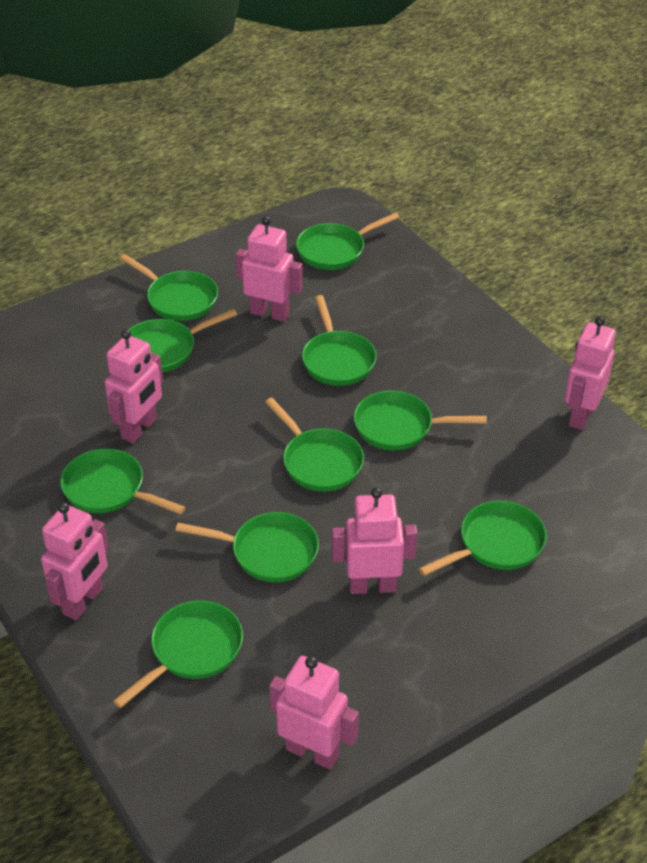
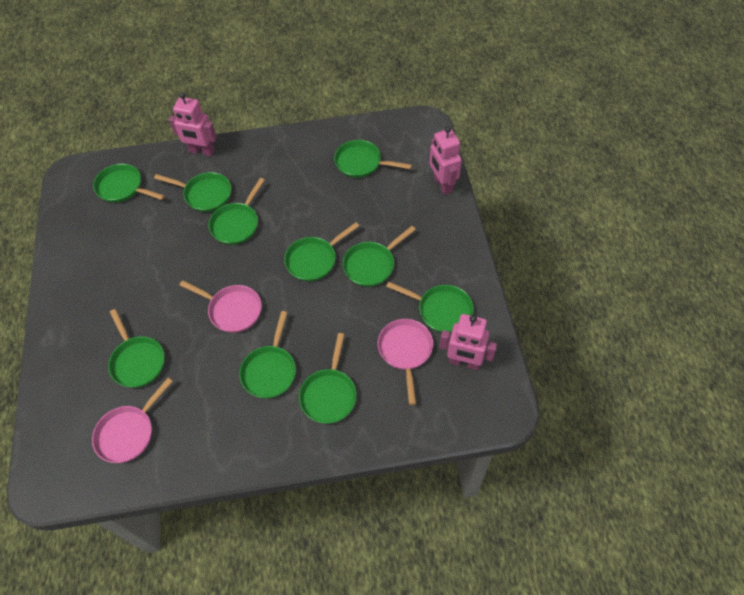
pink pan: 0 -> 3
pink robot: 6 -> 3

